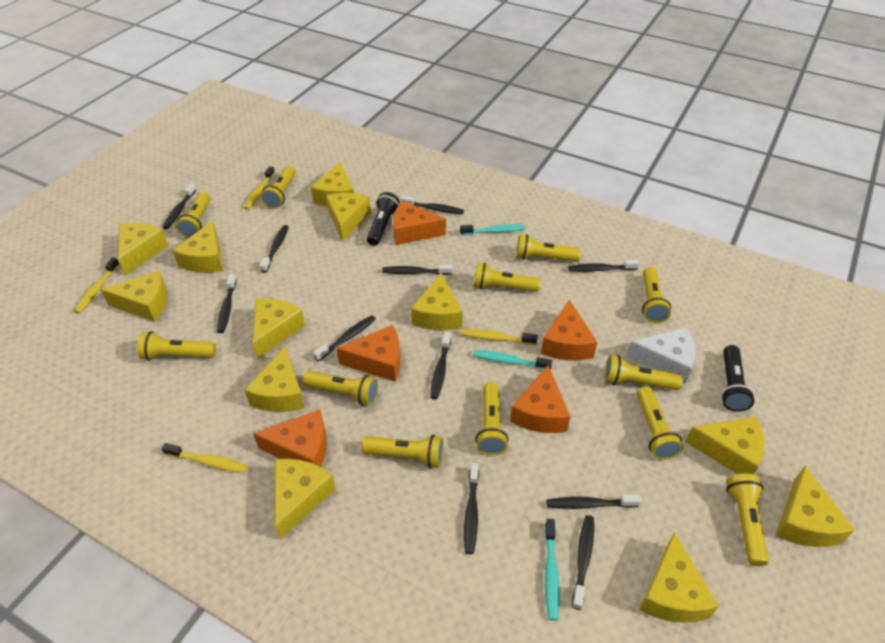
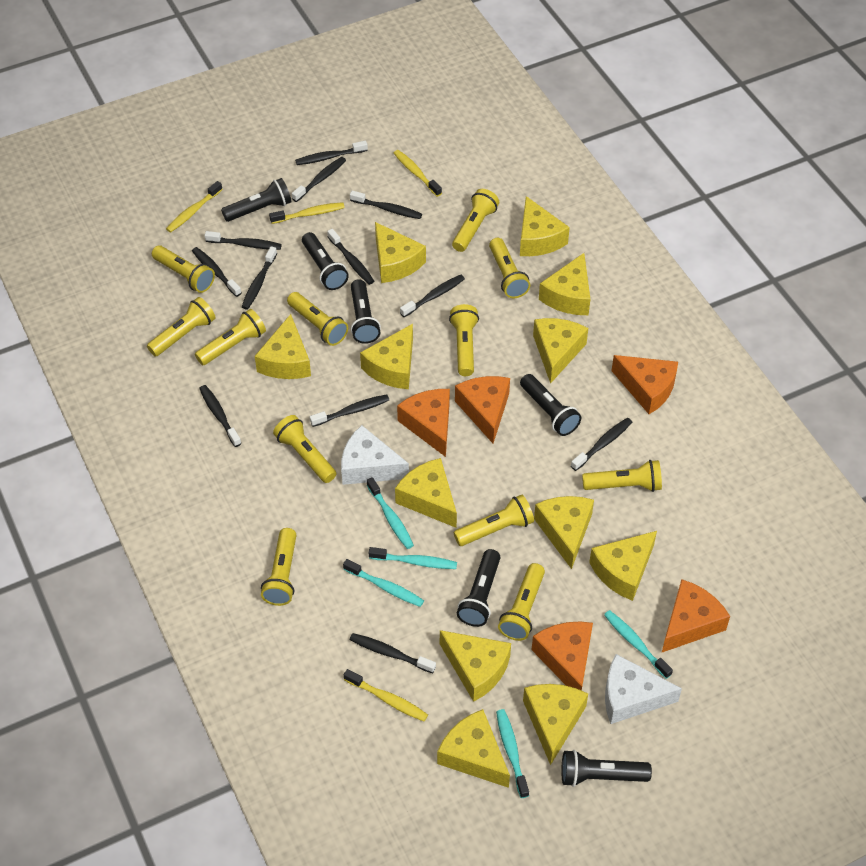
black flashlight: 2 -> 6
black toothbrush: 11 -> 12
turquoise toothbrush: 3 -> 5
white cheese: 1 -> 2

